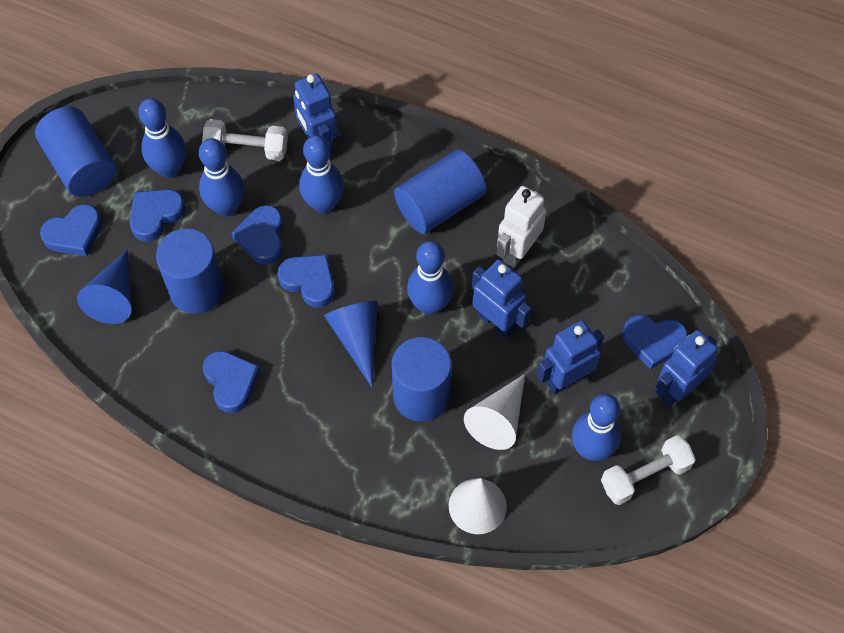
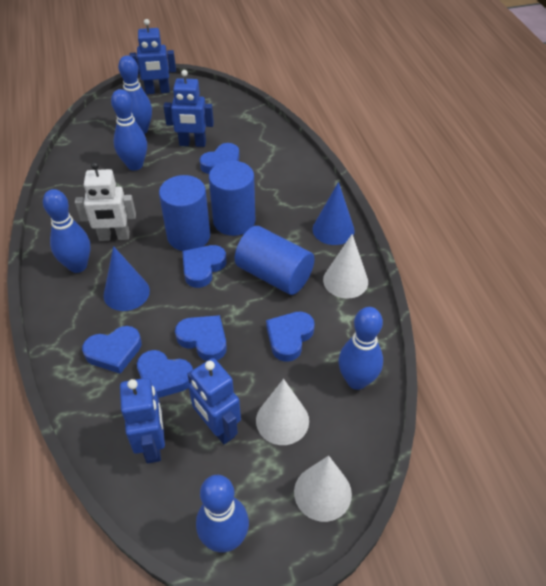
blue cylinder: 4 -> 3
white cone: 2 -> 3
white dumbbell: 2 -> 0

